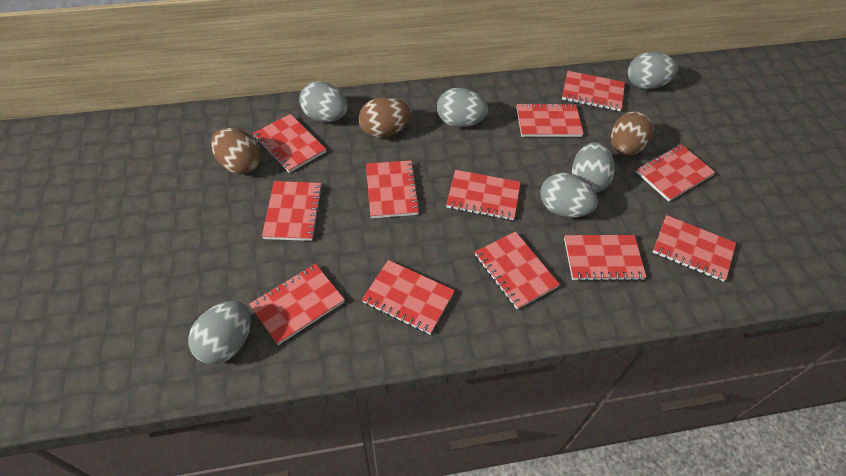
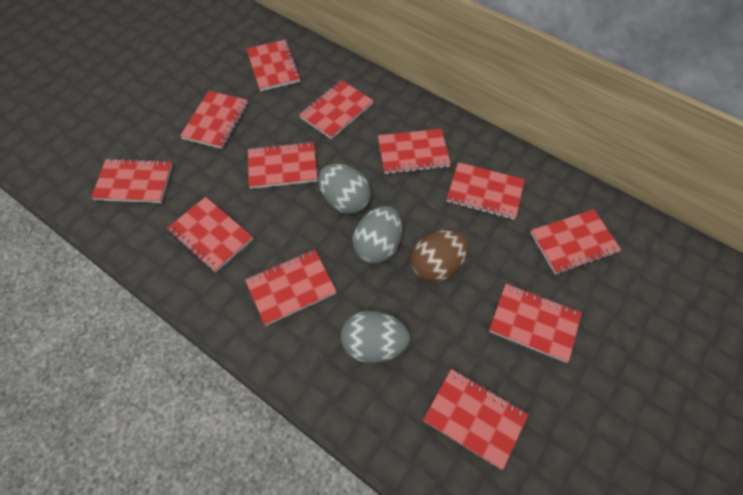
brown egg: 3 -> 1
grey egg: 6 -> 3

